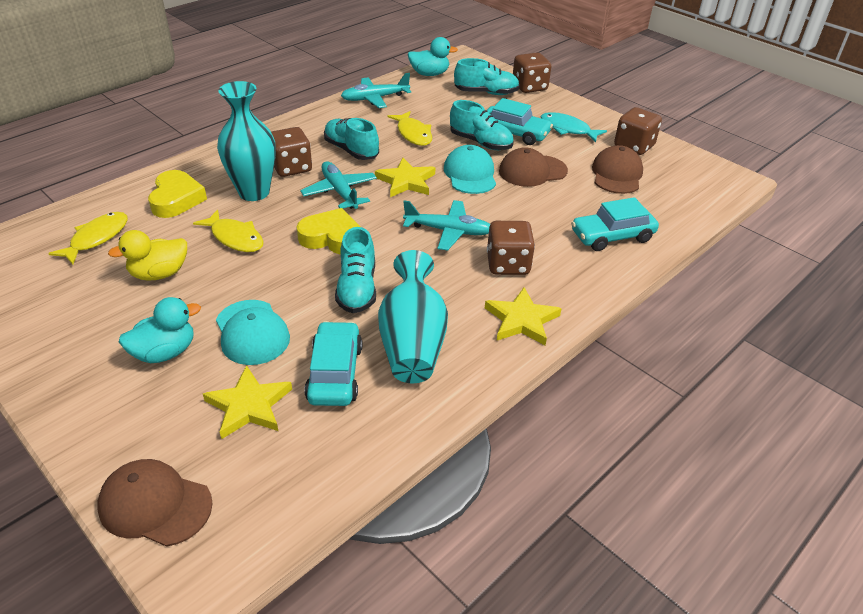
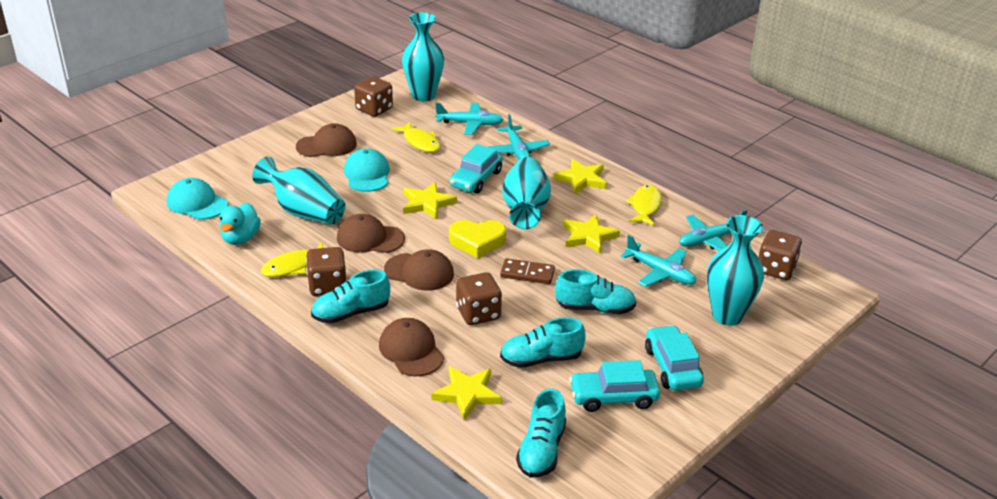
brown cap: 3 -> 4
brown domino: 0 -> 1
turquoise duck: 2 -> 1
turquoise fish: 1 -> 0
turquoise plane: 3 -> 4
turquoise vase: 2 -> 4
yellow duck: 1 -> 0
yellow heart: 2 -> 1
yellow star: 3 -> 4

